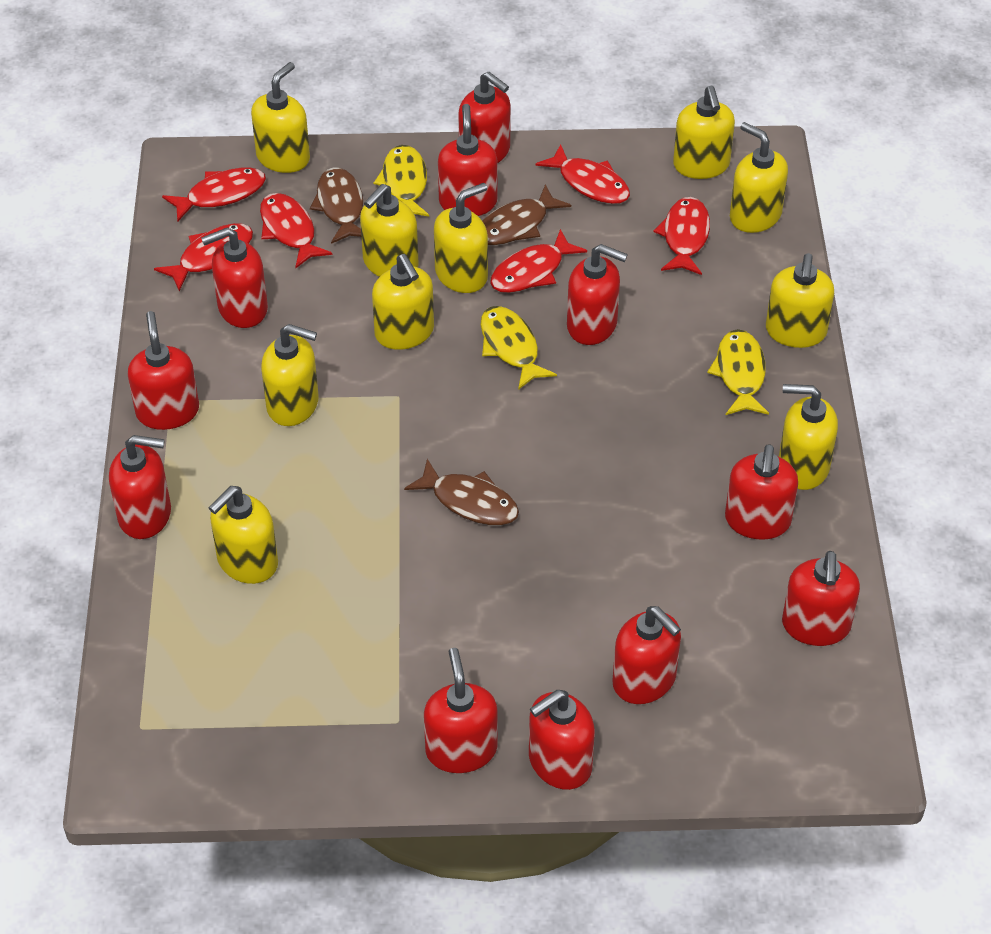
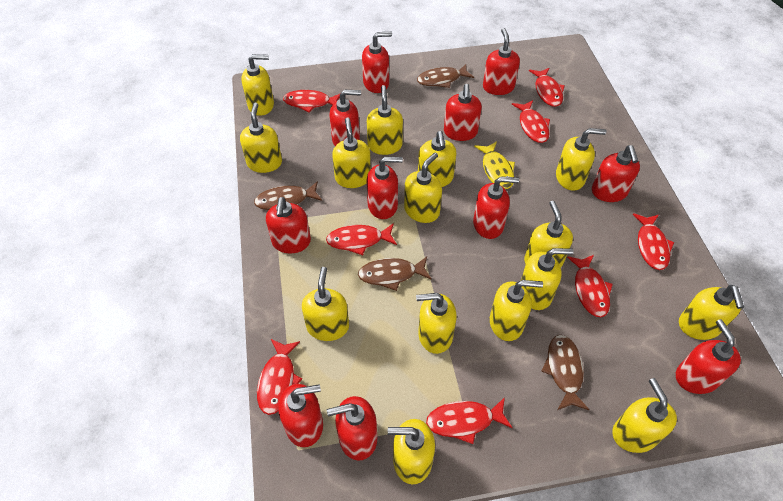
brown fish: 3 -> 4
red fish: 6 -> 8
yellow fish: 3 -> 1
yellow soap dispenser: 10 -> 15

